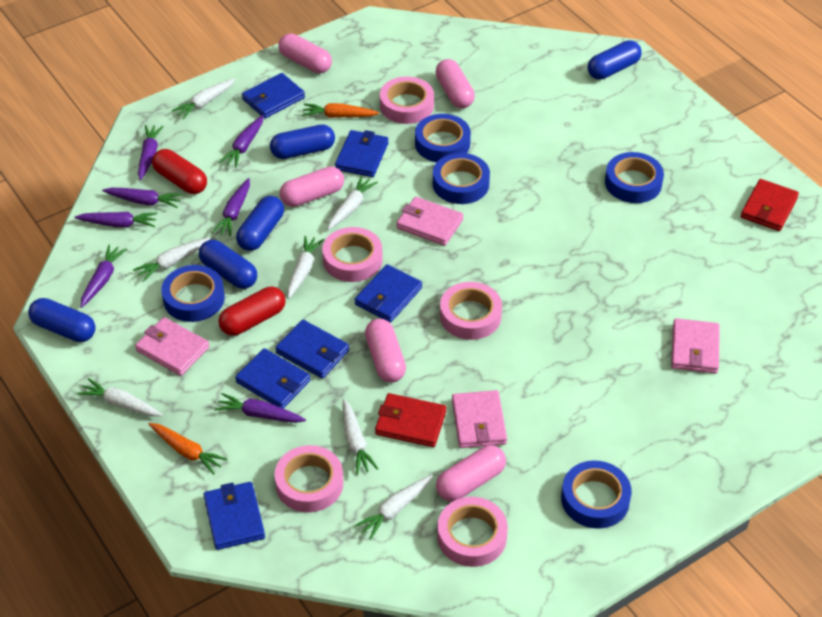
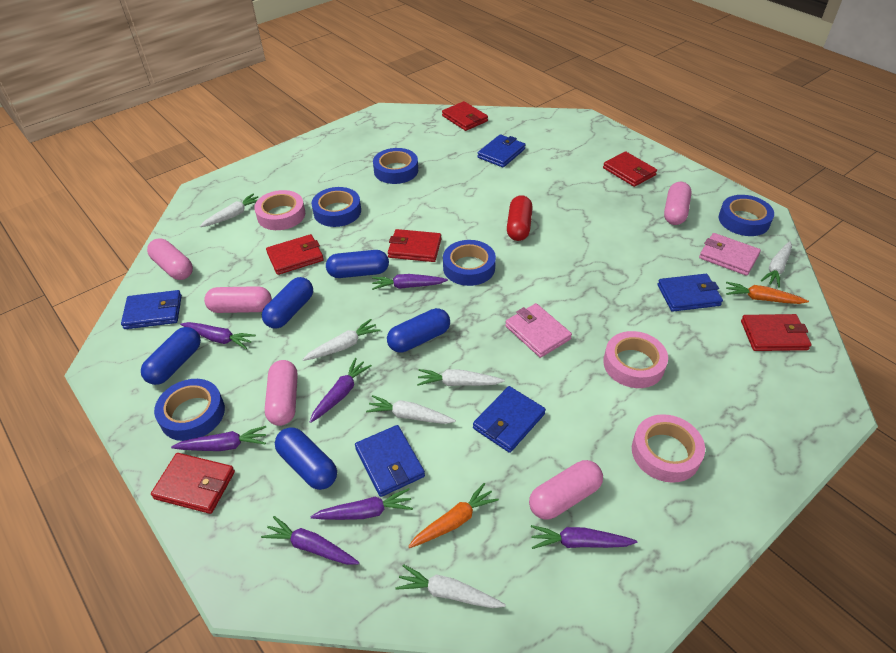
blue wallet: 6 -> 5
pink tape: 5 -> 3
pink wallet: 4 -> 2
red capsule: 2 -> 1
red wallet: 2 -> 6
white carrot: 7 -> 6

